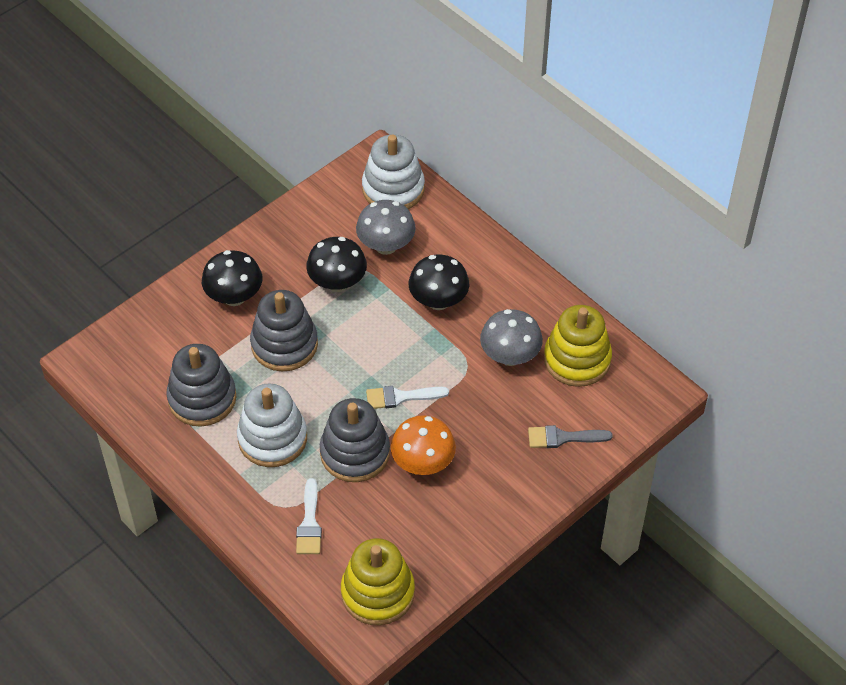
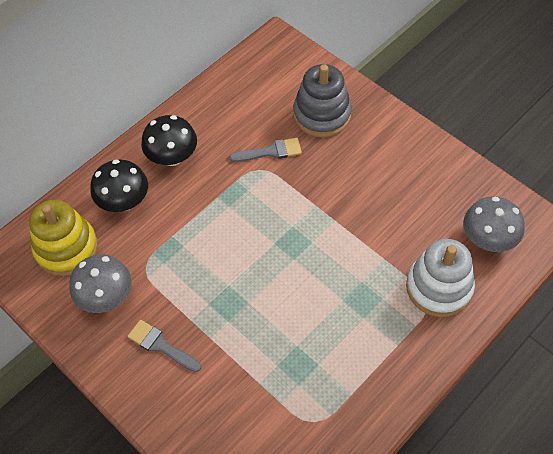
black mushroom: 3 -> 2
grey brush: 1 -> 2
grey stacking toy: 3 -> 1
orange mushroom: 1 -> 0
white brush: 2 -> 0
white stacking toy: 2 -> 1
yellow stacking toy: 2 -> 1

